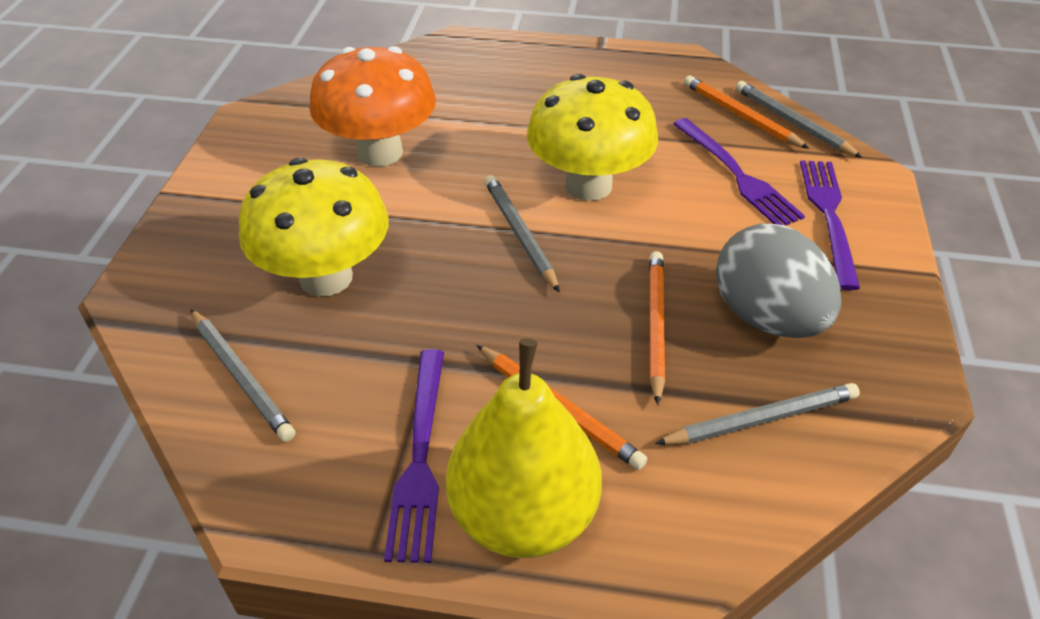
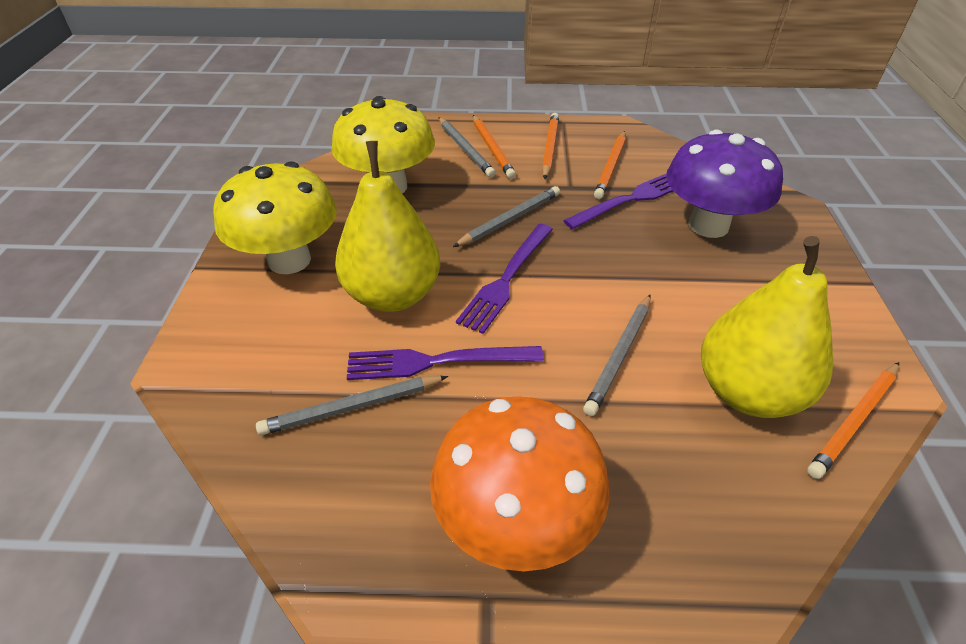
grey egg: 1 -> 0
orange pencil: 3 -> 4
purple mushroom: 0 -> 1
yellow pear: 1 -> 2

